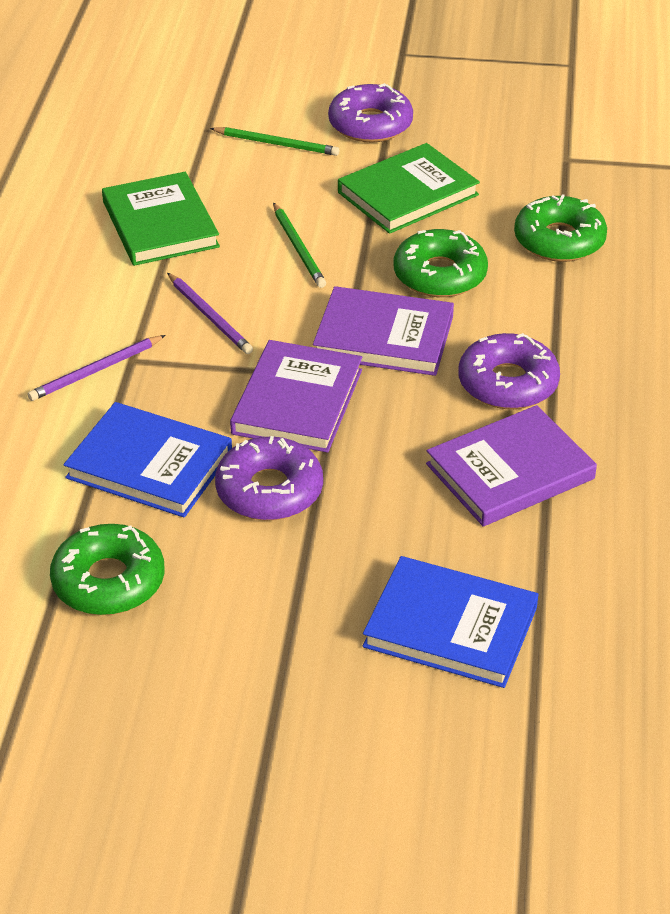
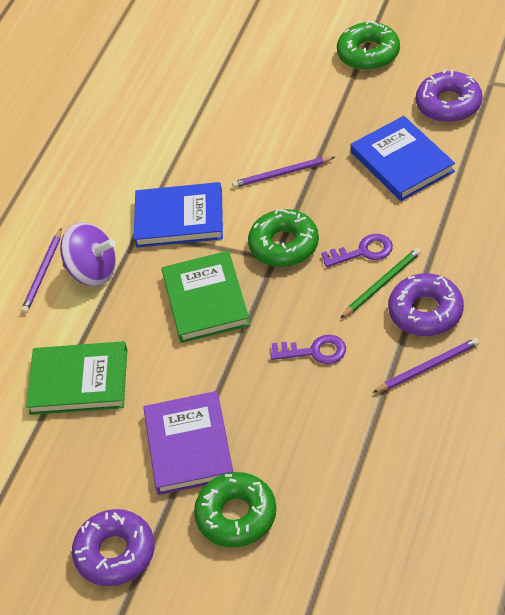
green pencil: 2 -> 1
purple book: 3 -> 1
purple key: 0 -> 2
purple pencil: 2 -> 3
purple spinning top: 0 -> 1

